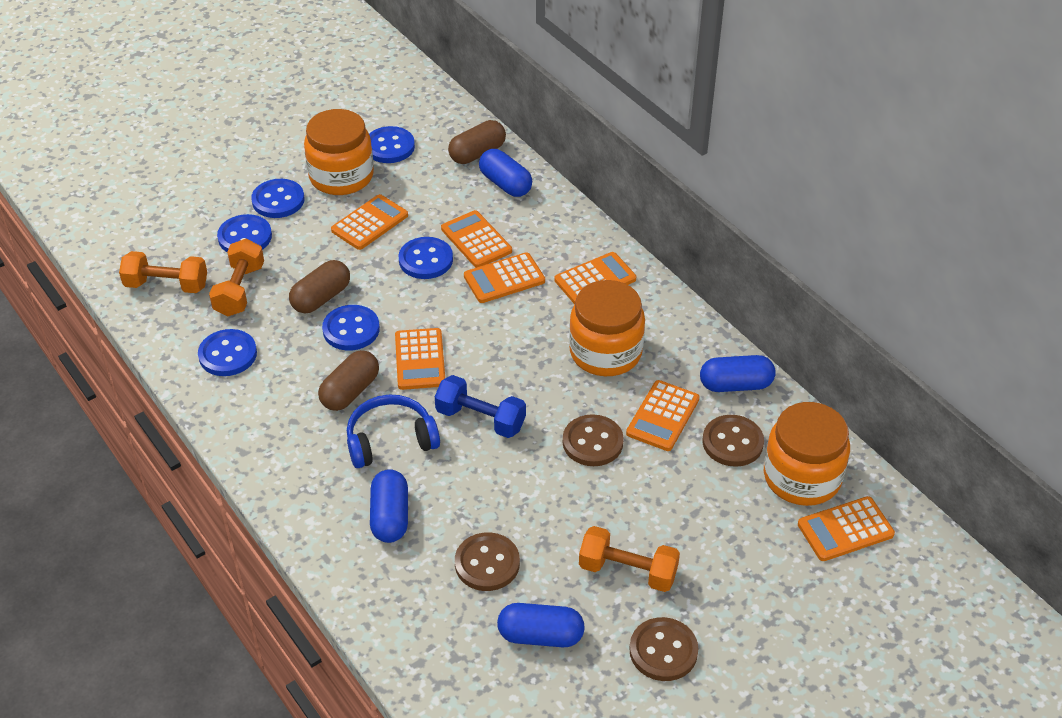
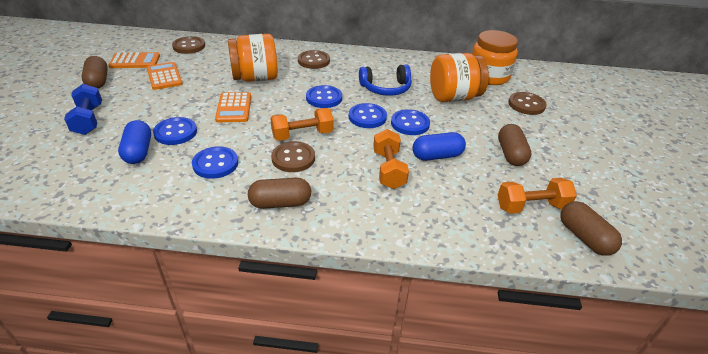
blue button: 6 -> 5
blue capsule: 4 -> 2
brown capsule: 3 -> 4
orange calculator: 7 -> 3

